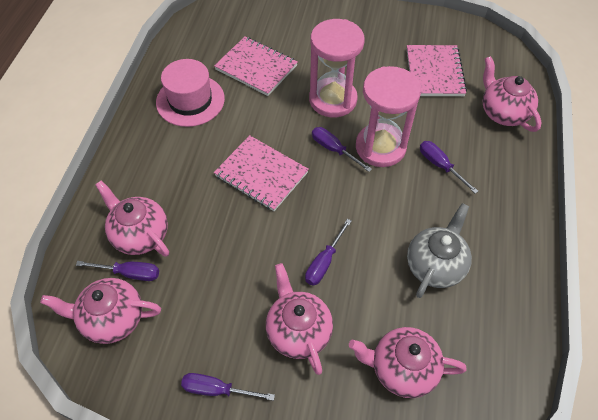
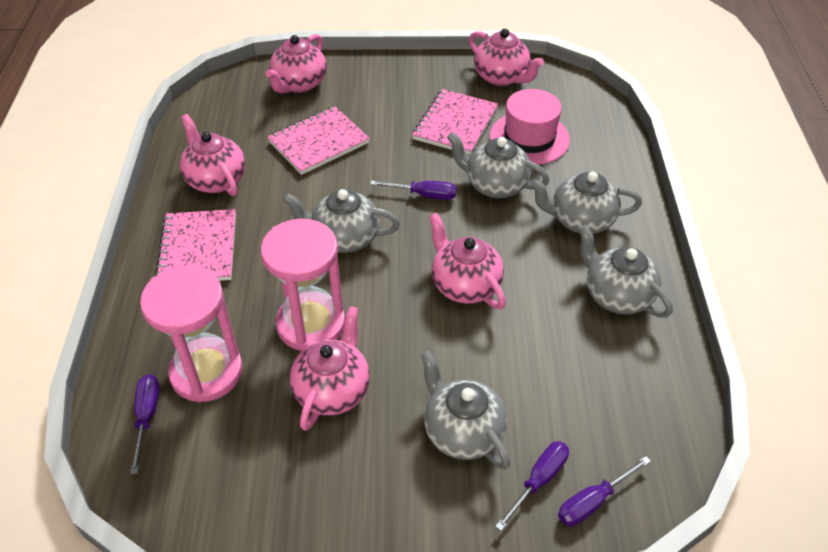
grey teapot: 1 -> 5
purple screwdriver: 5 -> 4

